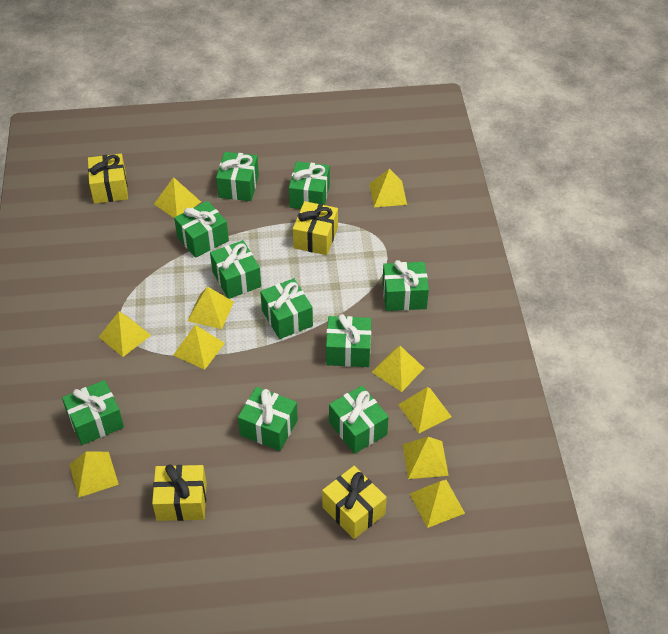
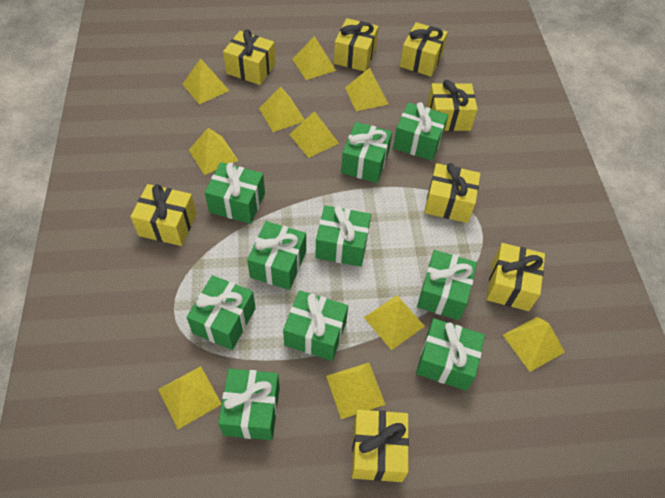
yellow gift: 4 -> 8

